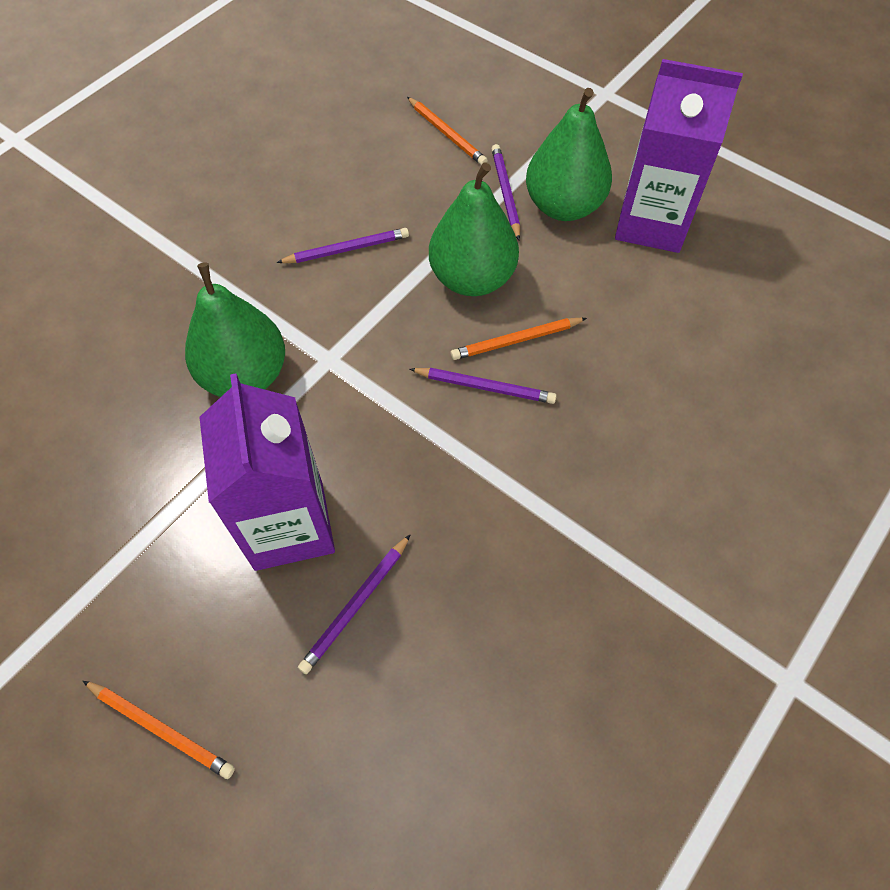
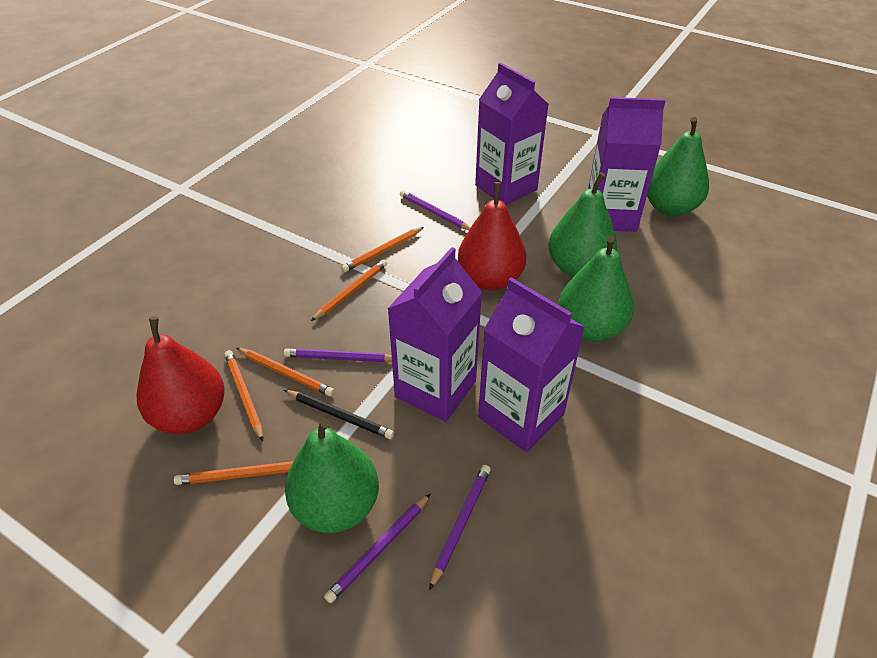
black pencil: 0 -> 1
green pear: 3 -> 4
orange pencil: 3 -> 5
purple carton: 2 -> 4
red pear: 0 -> 2

